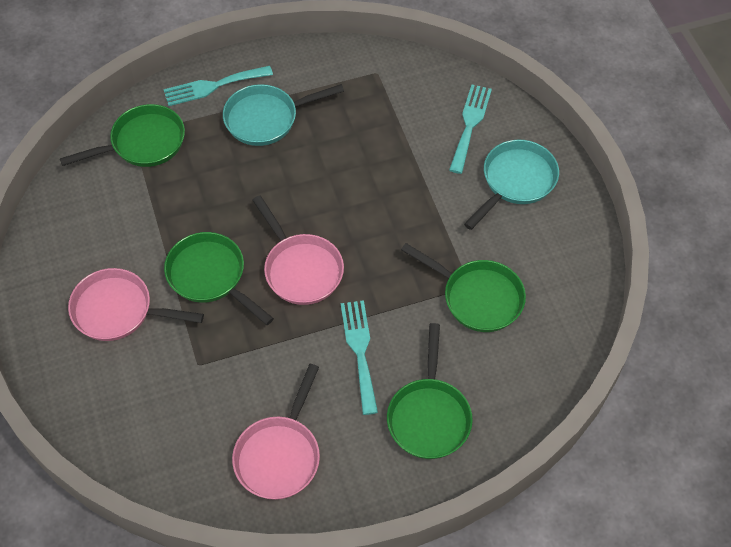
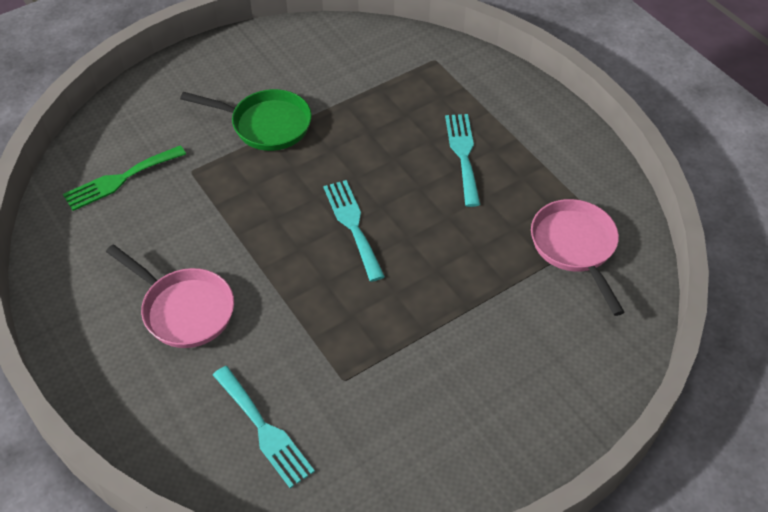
green fork: 0 -> 1
green pan: 4 -> 1
pink pan: 3 -> 2
turquoise pan: 2 -> 0

